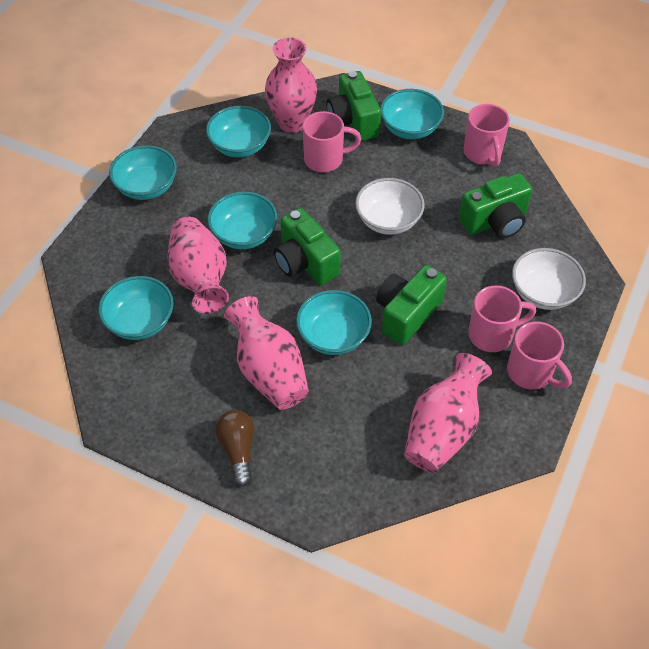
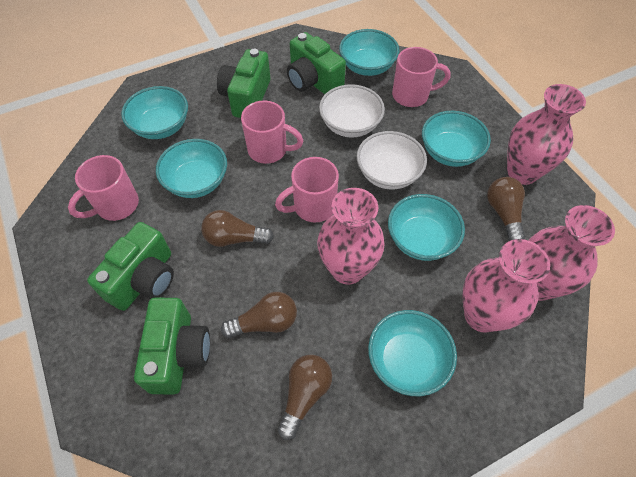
brown light bulb: 1 -> 4

